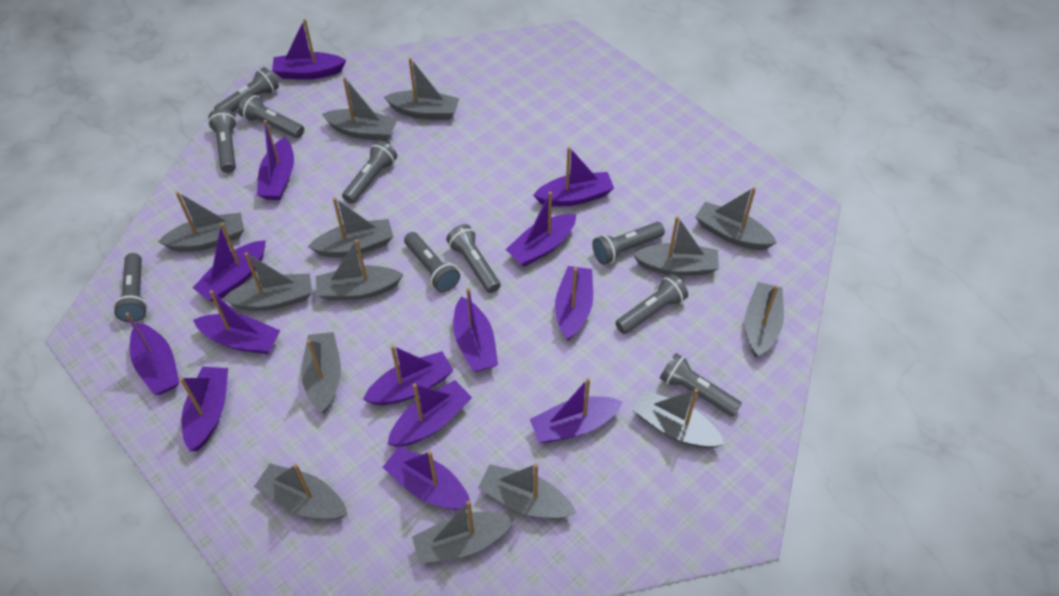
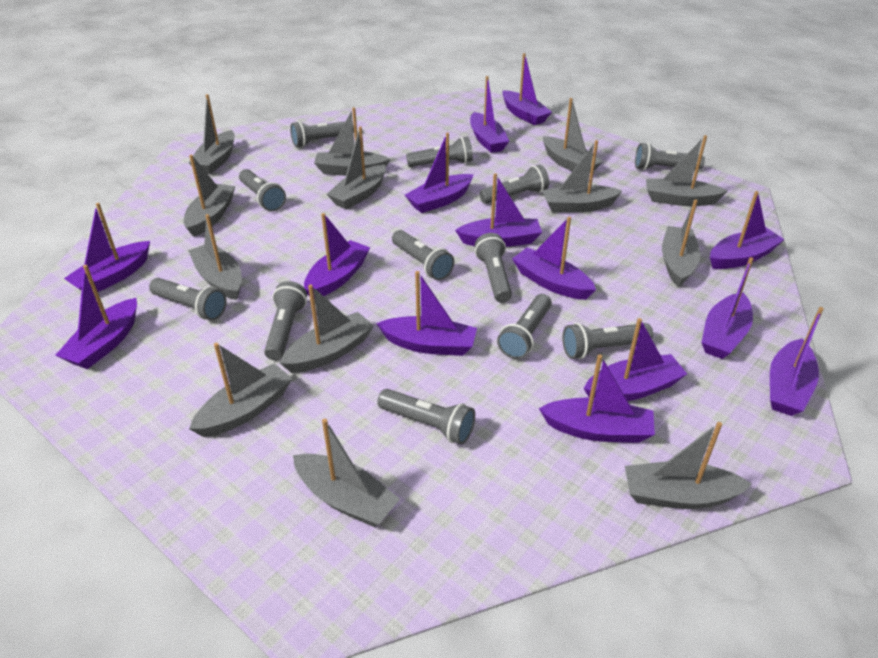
grey boat: 14 -> 13
grey flashlight: 10 -> 12

